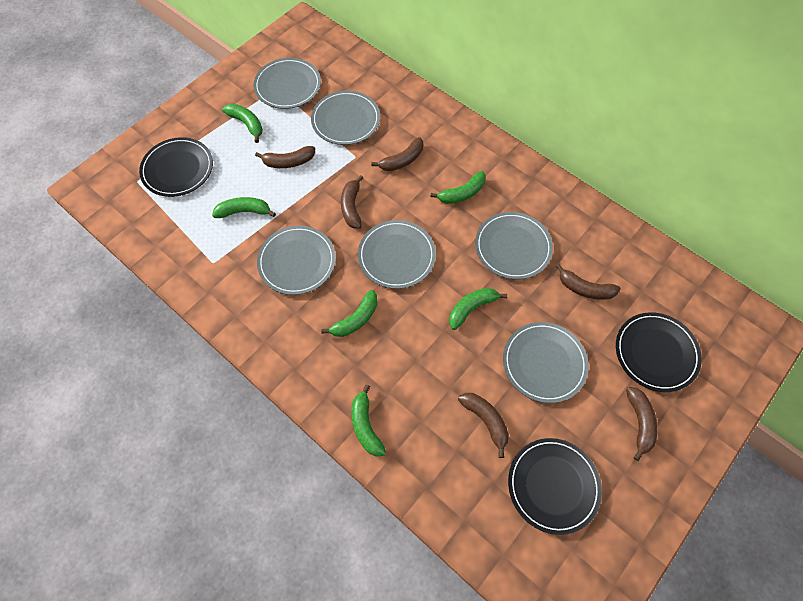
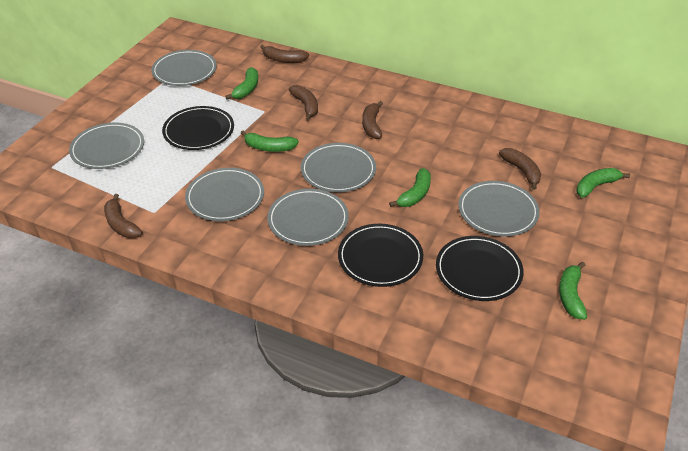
brown banana: 6 -> 5
green banana: 6 -> 5

